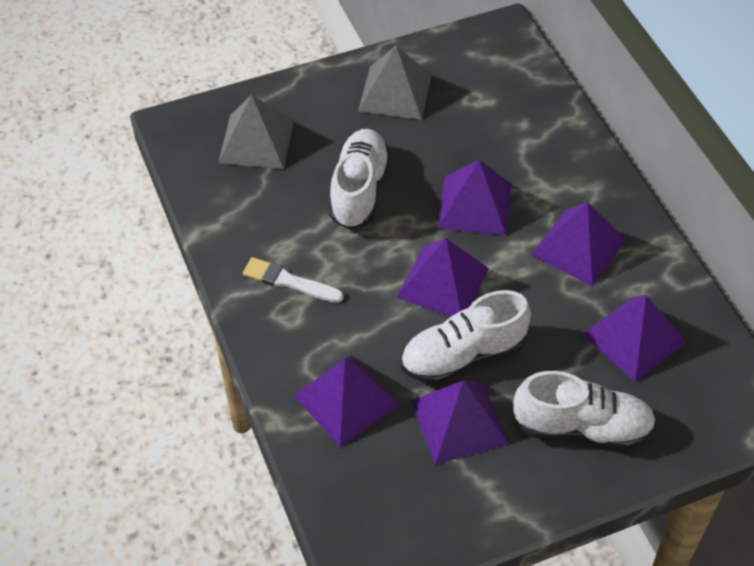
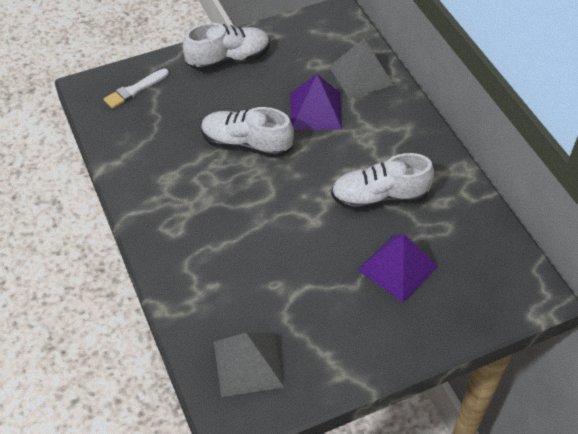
purple pyramid: 6 -> 2

